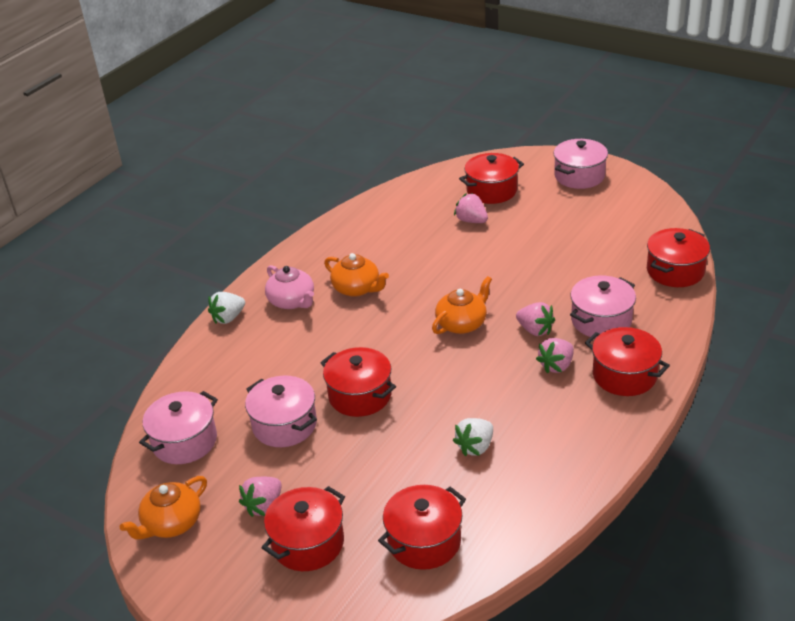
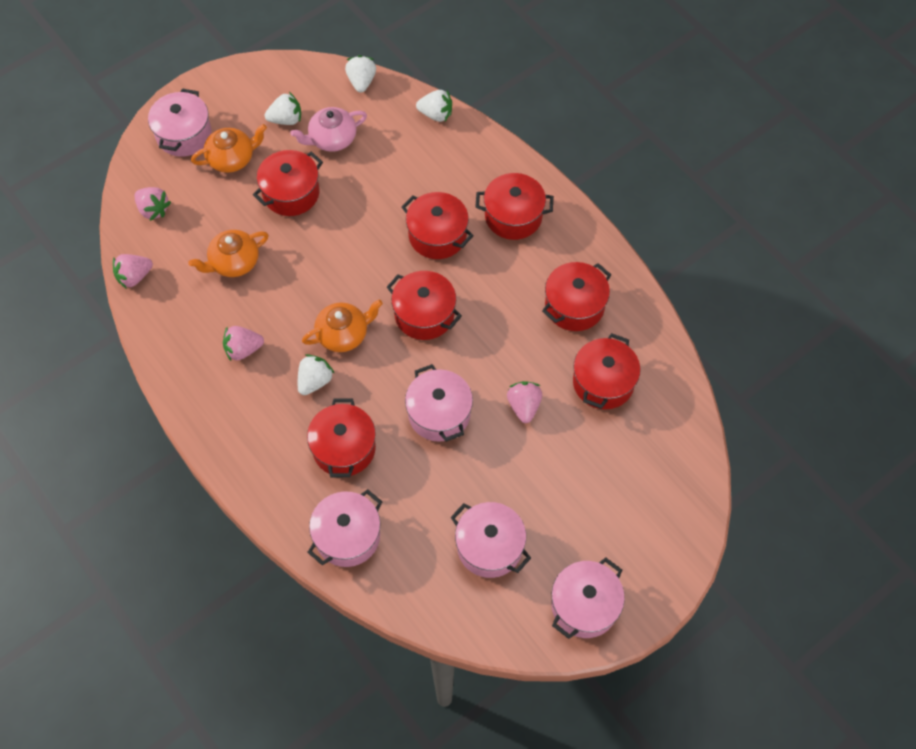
pink pot: 4 -> 5
red pot: 6 -> 7
white strawberry: 2 -> 4

